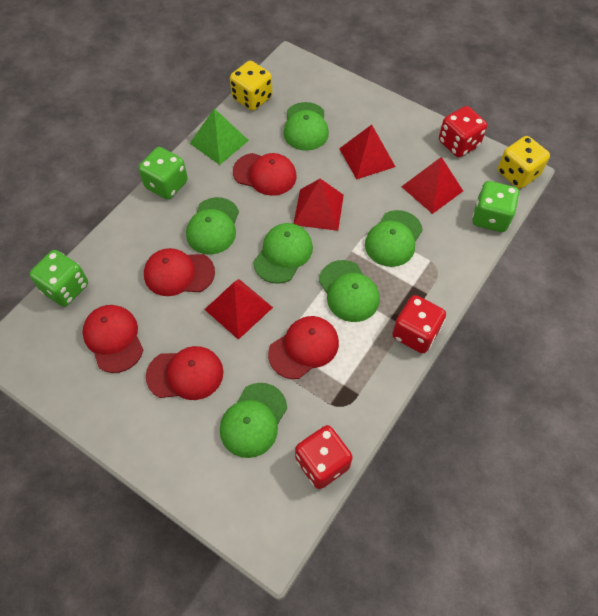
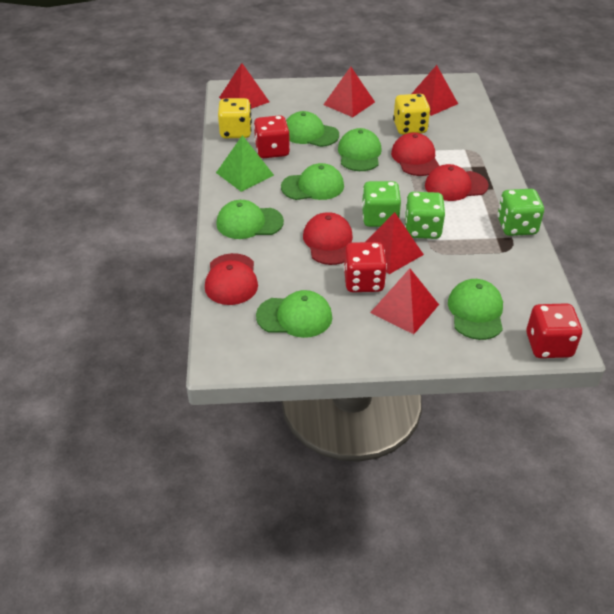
red cap: 5 -> 4
red pyramid: 4 -> 5

